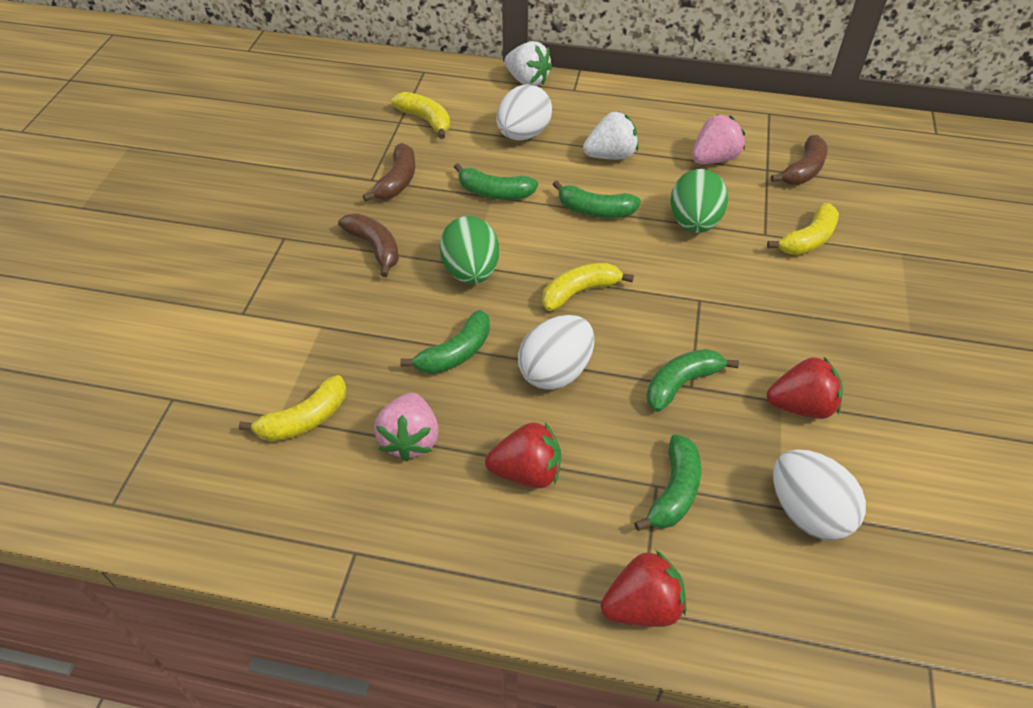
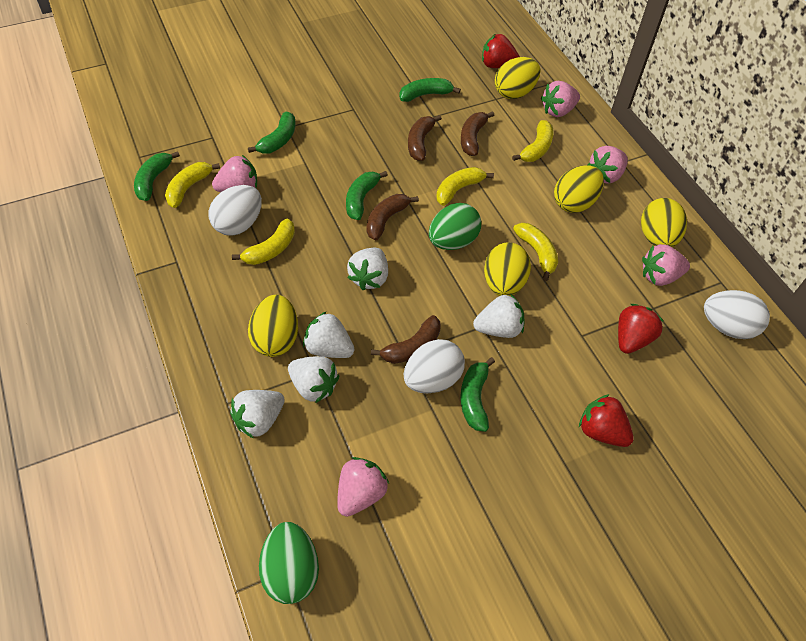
brown banana: 3 -> 4
pink strawberry: 2 -> 5
white strawberry: 2 -> 5
yellow banana: 4 -> 5
yellow egg: 0 -> 5

